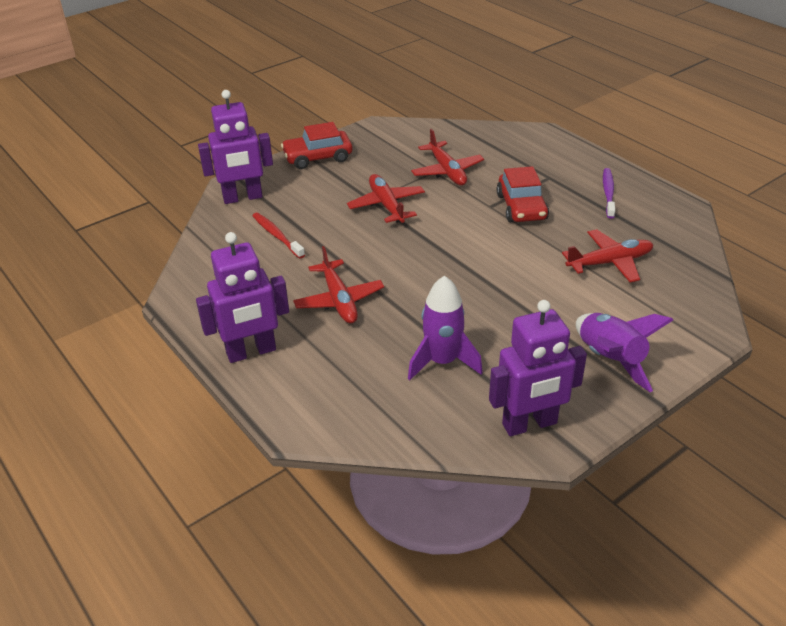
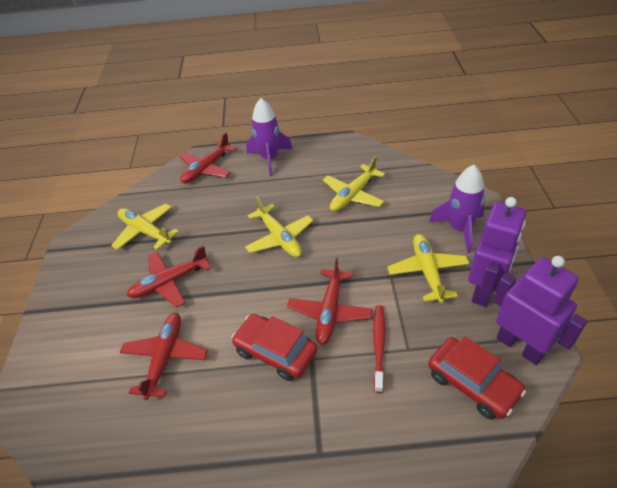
purple robot: 3 -> 2
purple toothbrush: 1 -> 0
yellow plane: 0 -> 4

